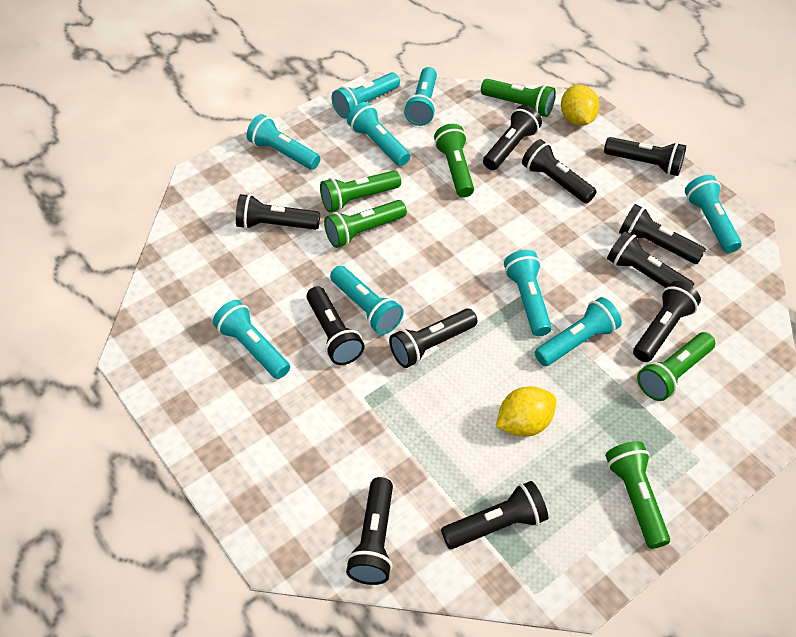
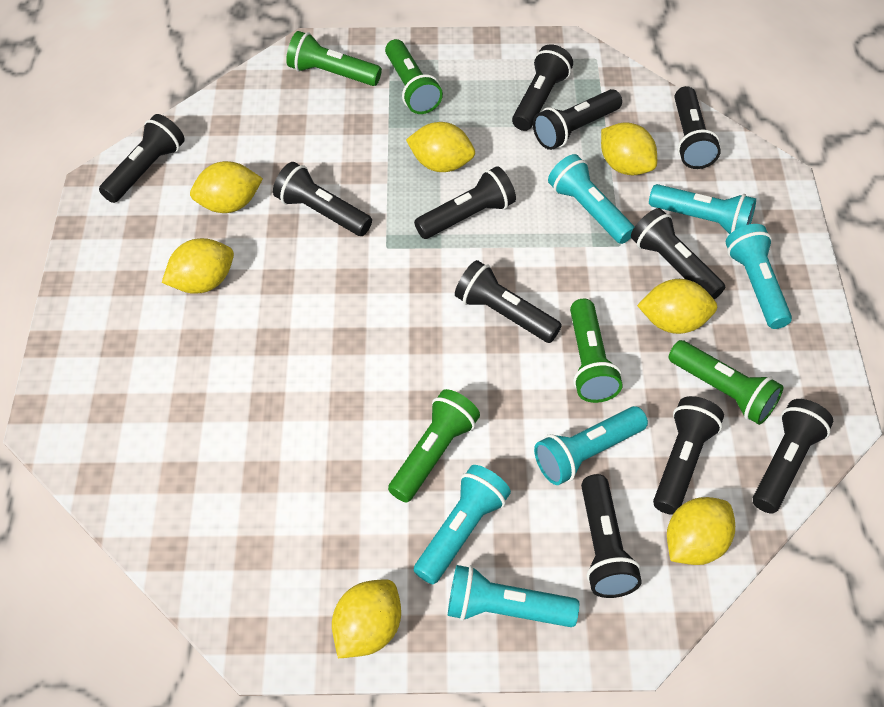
green flashlight: 6 -> 5
turquoise flashlight: 9 -> 6
yellow lemon: 2 -> 7

